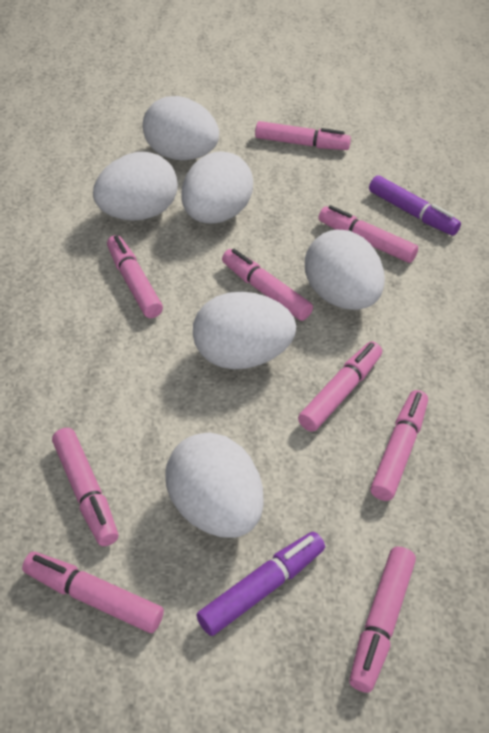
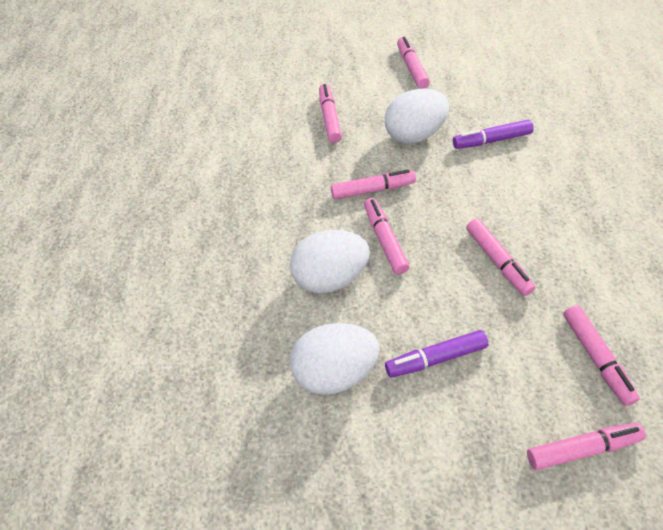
pink marker: 9 -> 7
white egg: 6 -> 3

